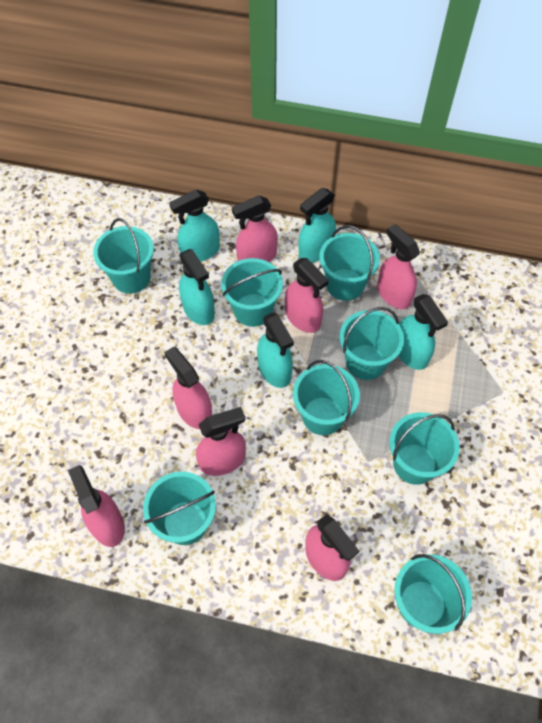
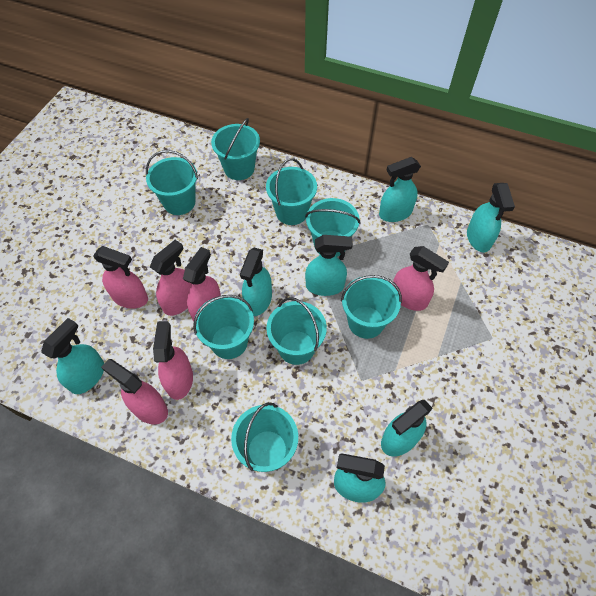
pink spray bottle: 7 -> 6
turquoise spray bottle: 5 -> 7

